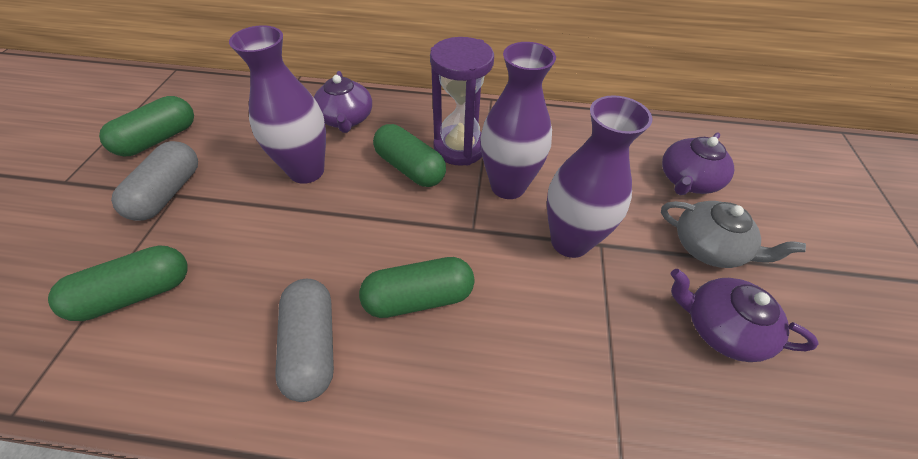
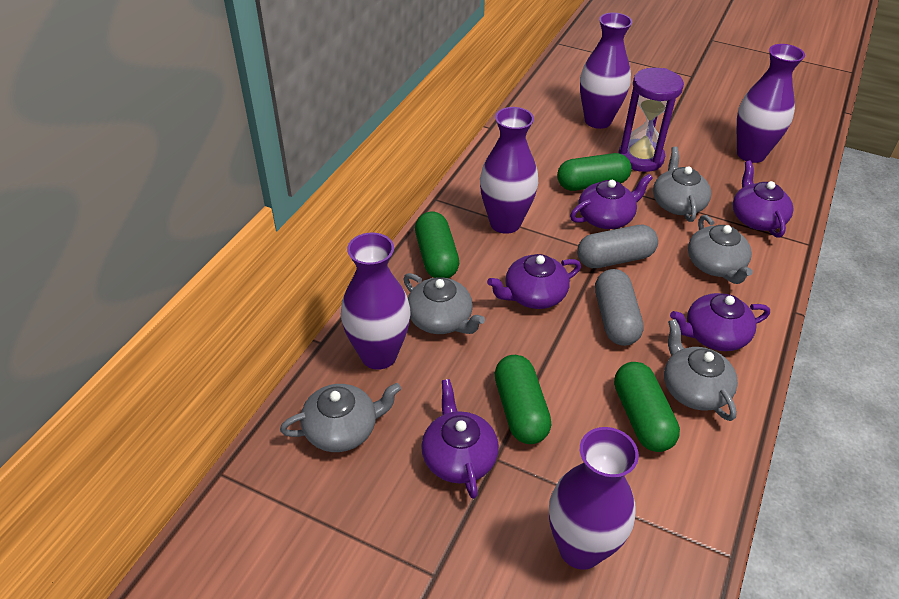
grey teapot: 1 -> 5
purple teapot: 3 -> 5
purple vase: 3 -> 5

